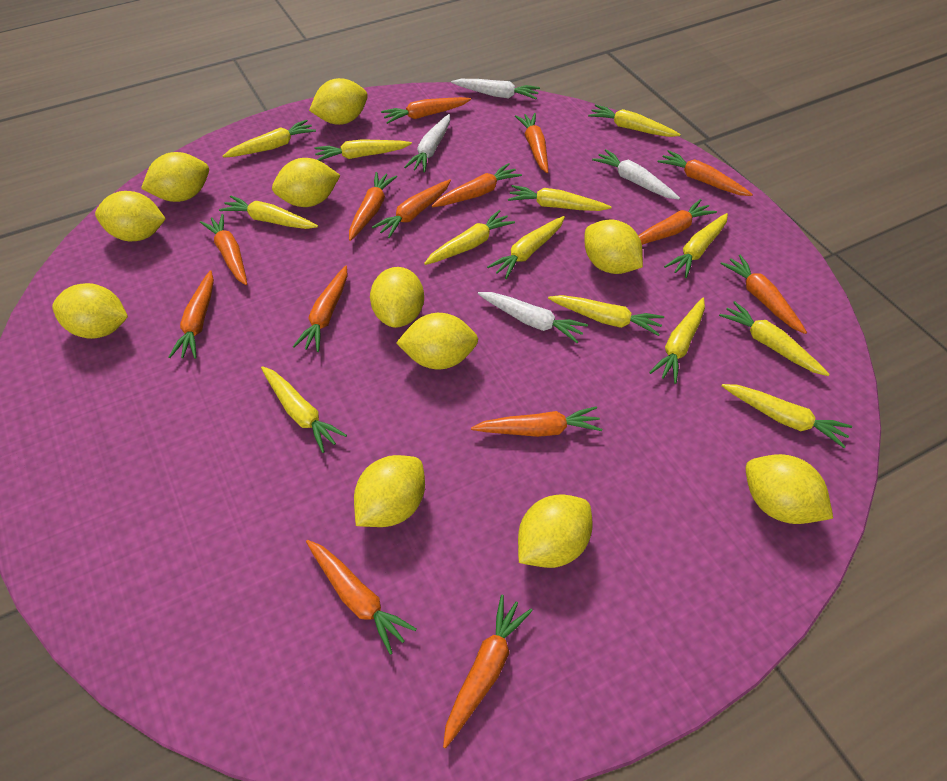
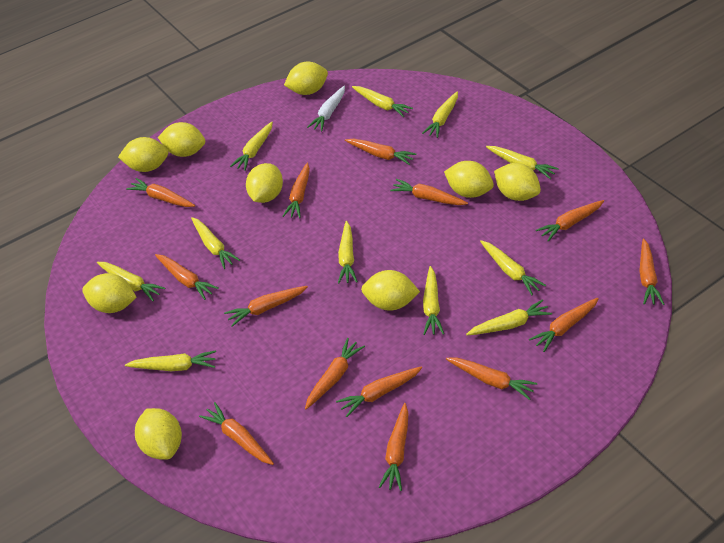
white carrot: 4 -> 1
yellow carrot: 13 -> 11
yellow lemon: 11 -> 9

